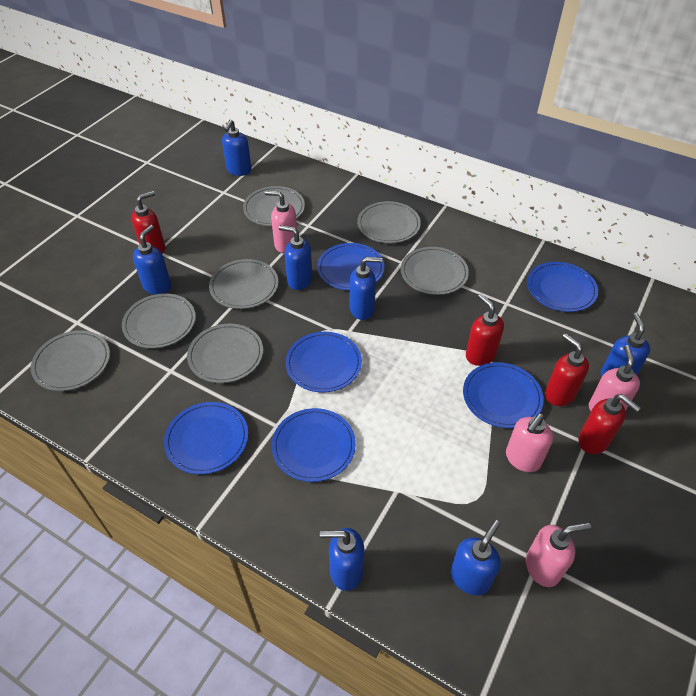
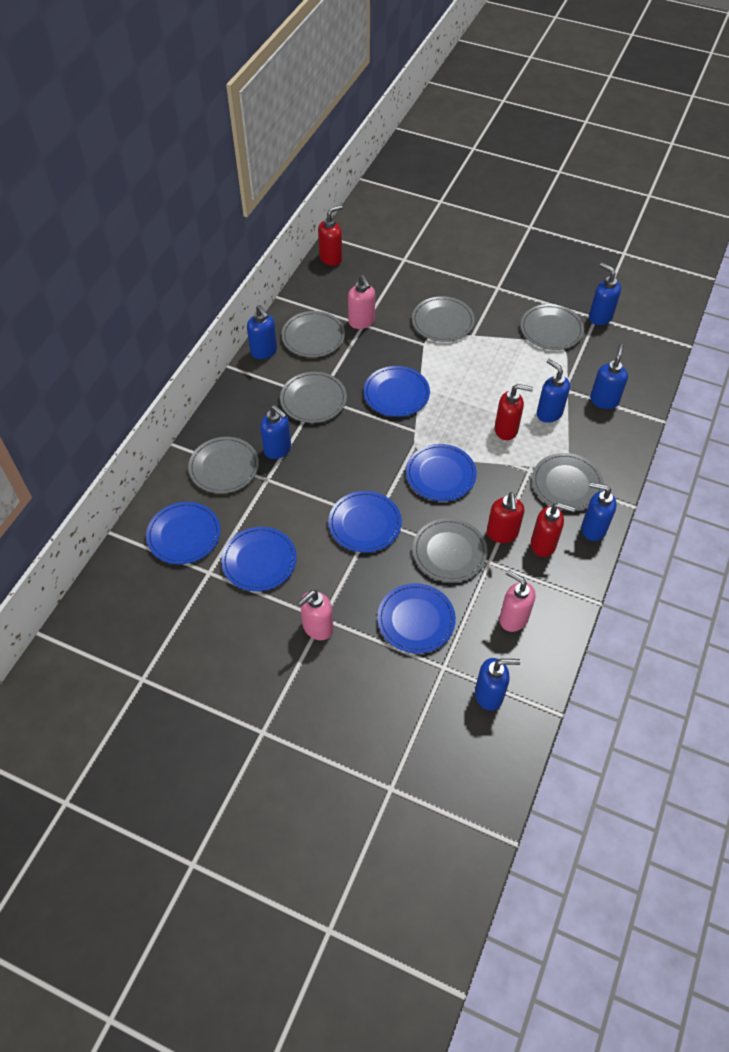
pink soap dispenser: 4 -> 3

